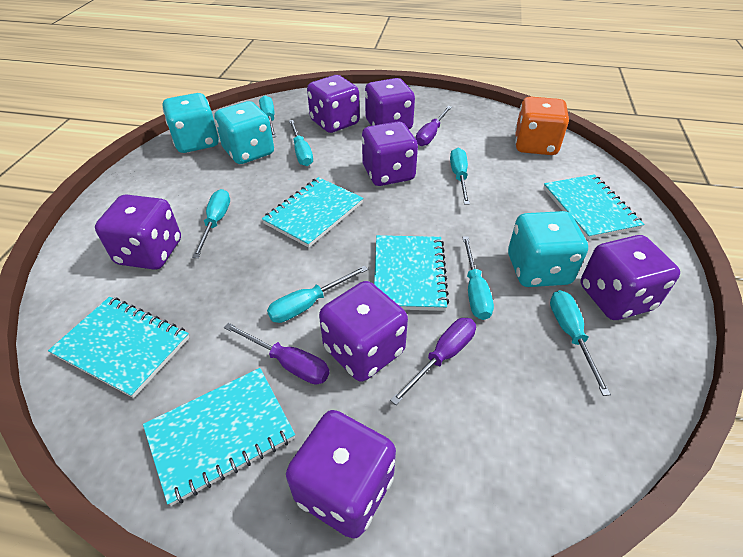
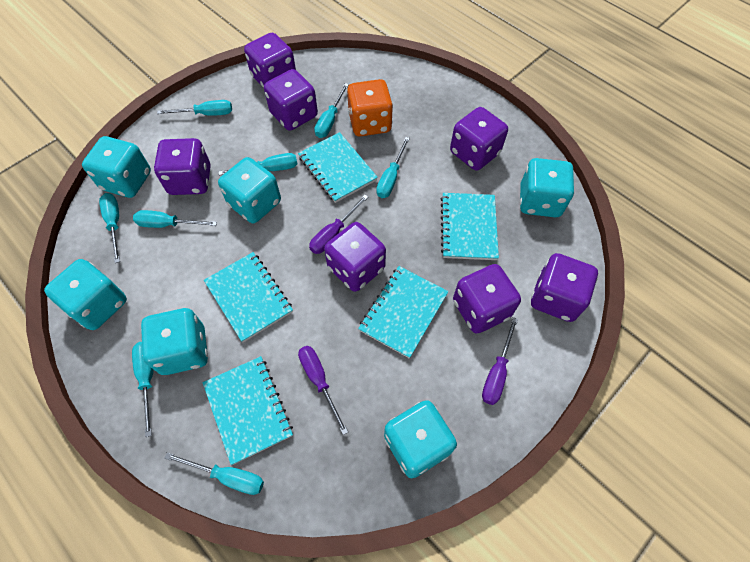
turquoise dice: 3 -> 6
turquoise screwdriver: 7 -> 8

